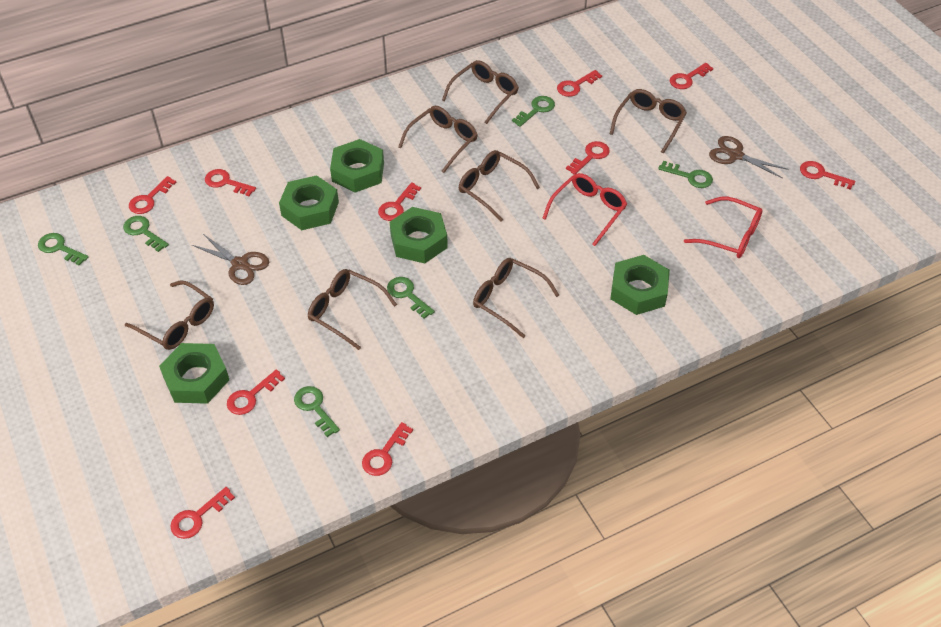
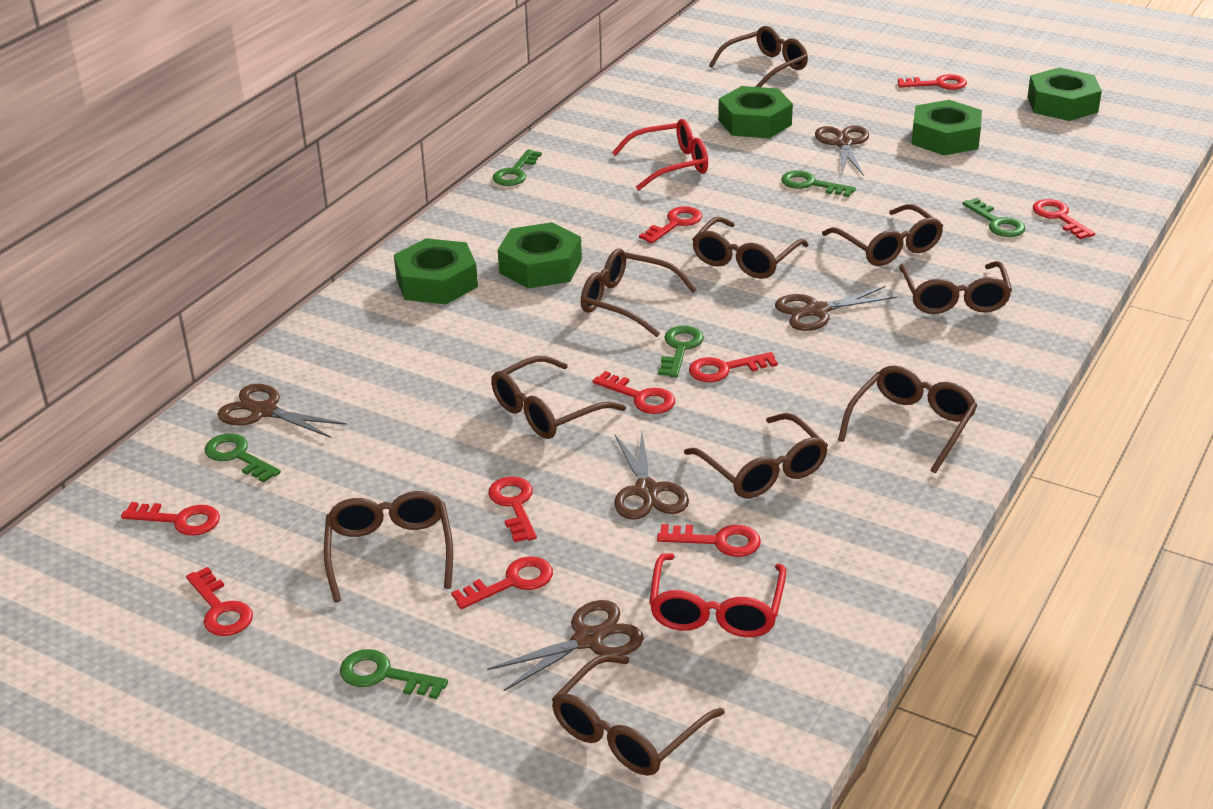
brown glasses: 7 -> 10
brown scissors: 2 -> 5

